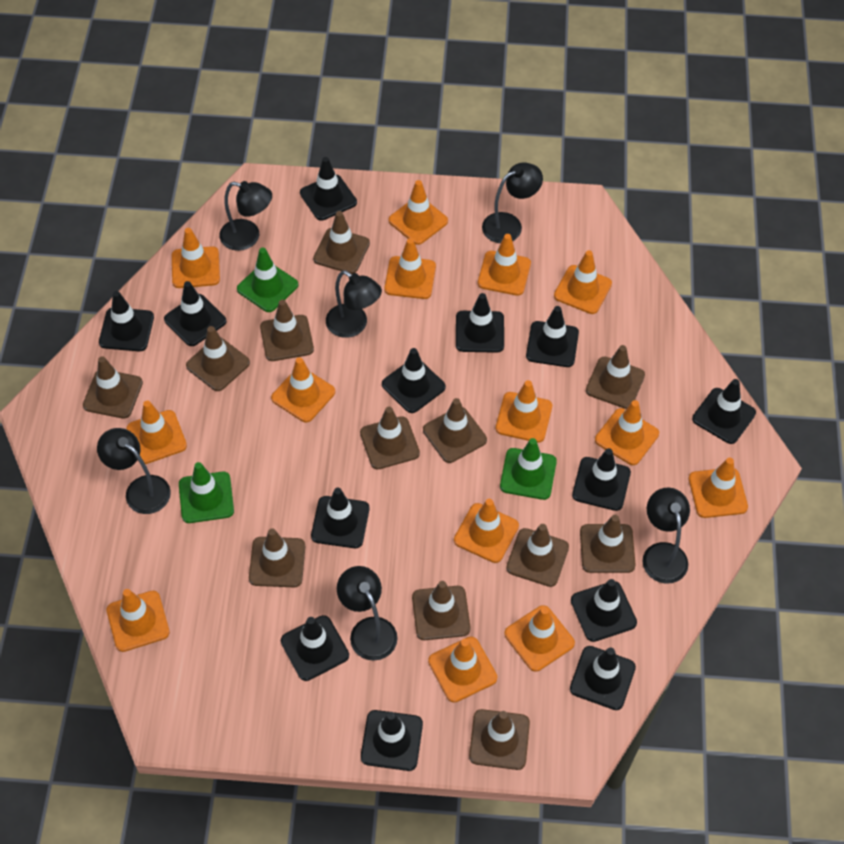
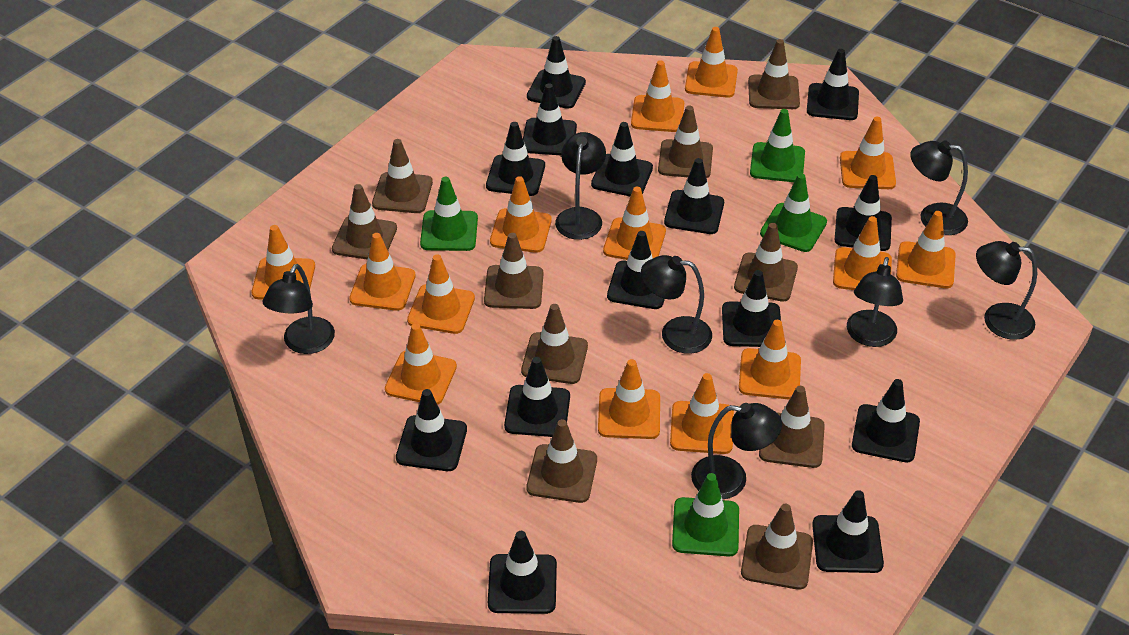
black lamp: 6 -> 7
black traffic cone: 13 -> 14
brown traffic cone: 12 -> 10
green traffic cone: 3 -> 4

